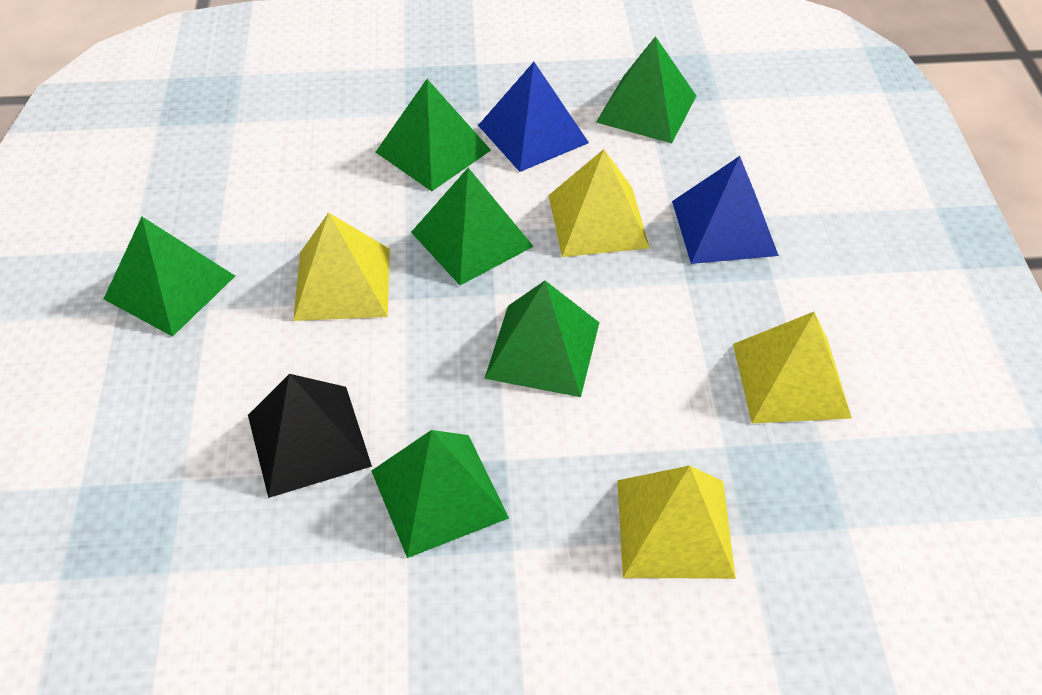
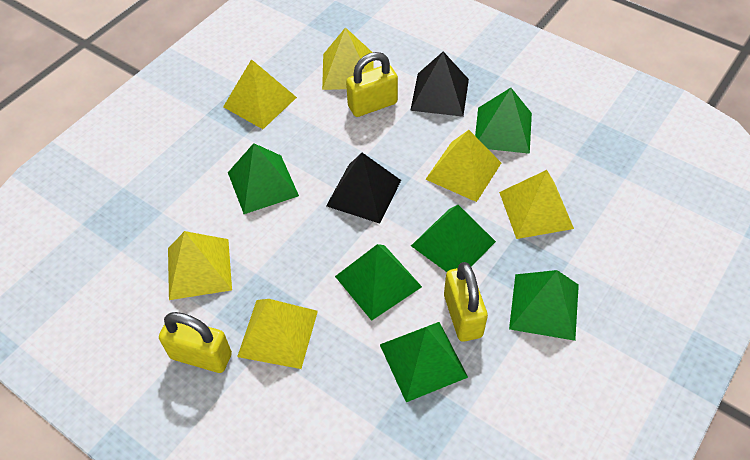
black pyramid: 1 -> 2
blue pyramid: 2 -> 0
yellow padlock: 0 -> 3
yellow pyramid: 4 -> 6

